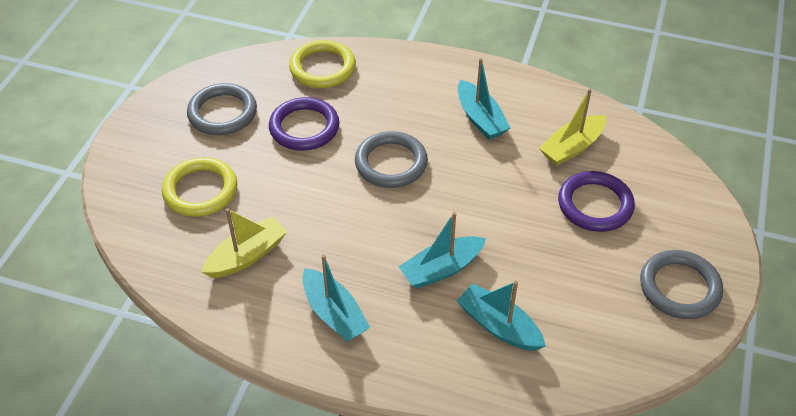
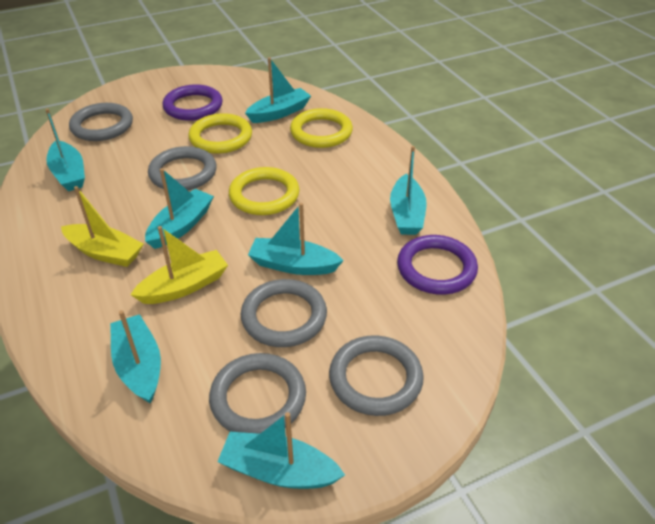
grey ring: 3 -> 5
turquoise boat: 4 -> 7
yellow ring: 2 -> 3

